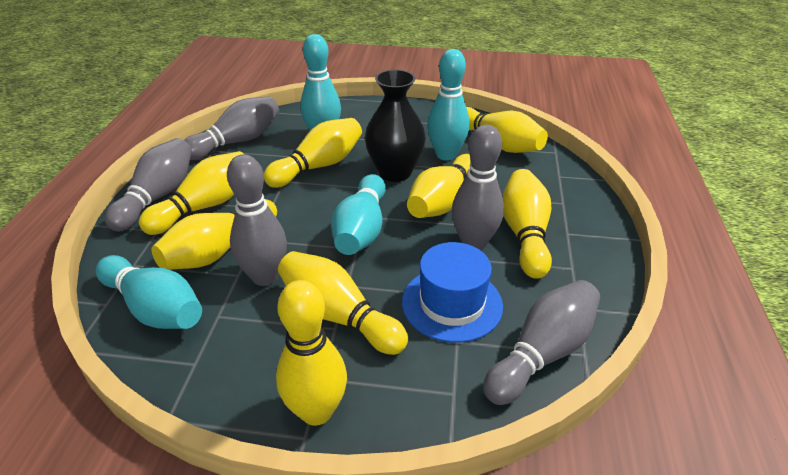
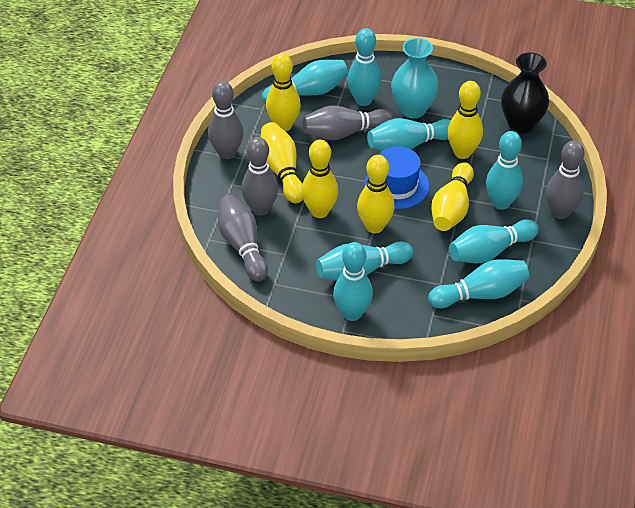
turquoise bowling pin: 4 -> 8
turquoise vase: 0 -> 1
yellow bowling pin: 8 -> 6

